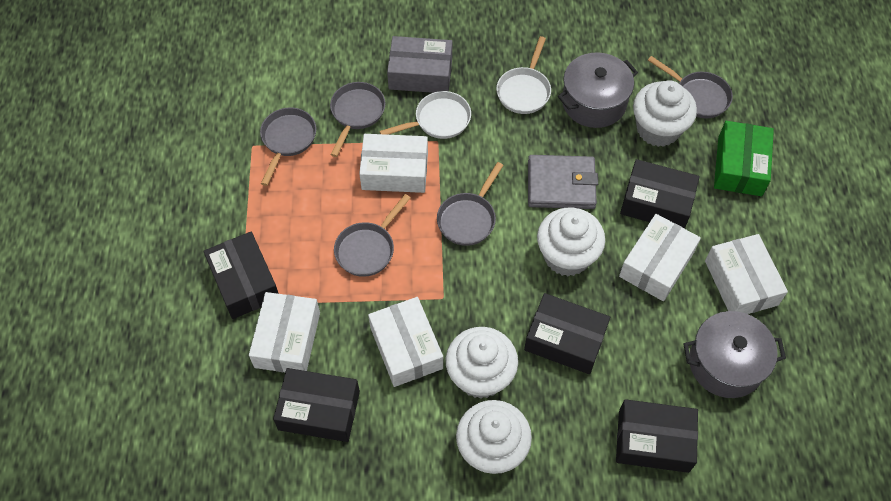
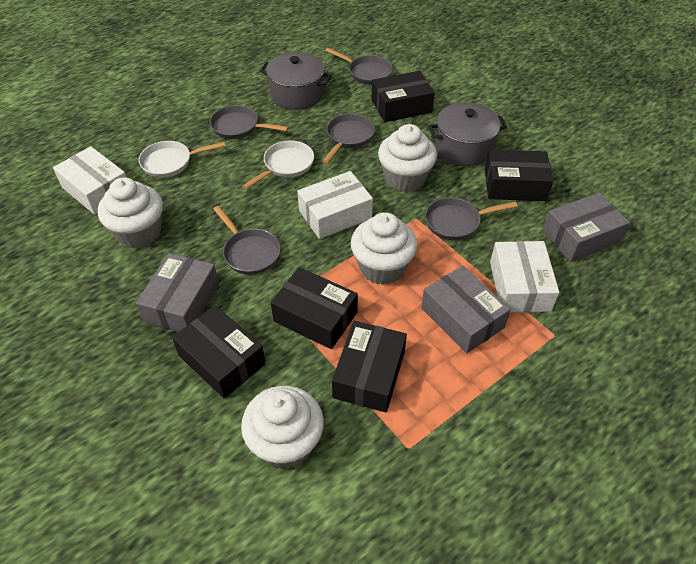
green box: 1 -> 0
grey box: 1 -> 3
grey wallet: 1 -> 0
white box: 5 -> 3

